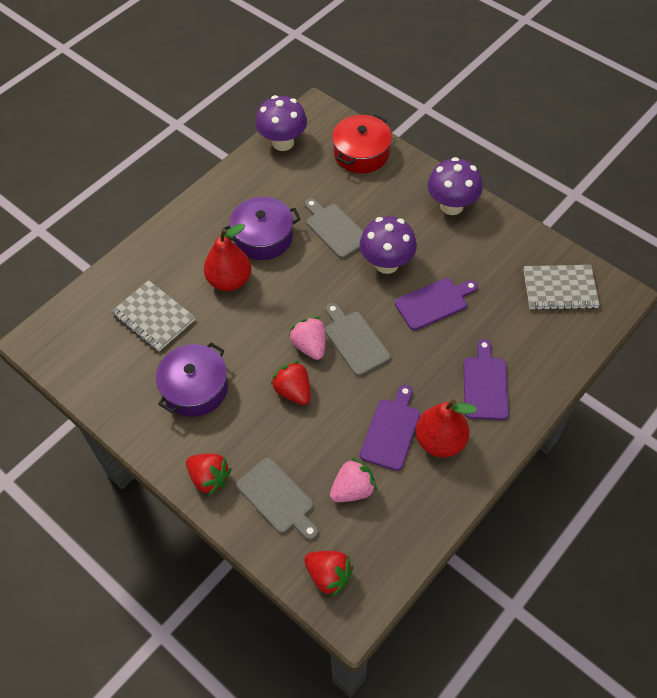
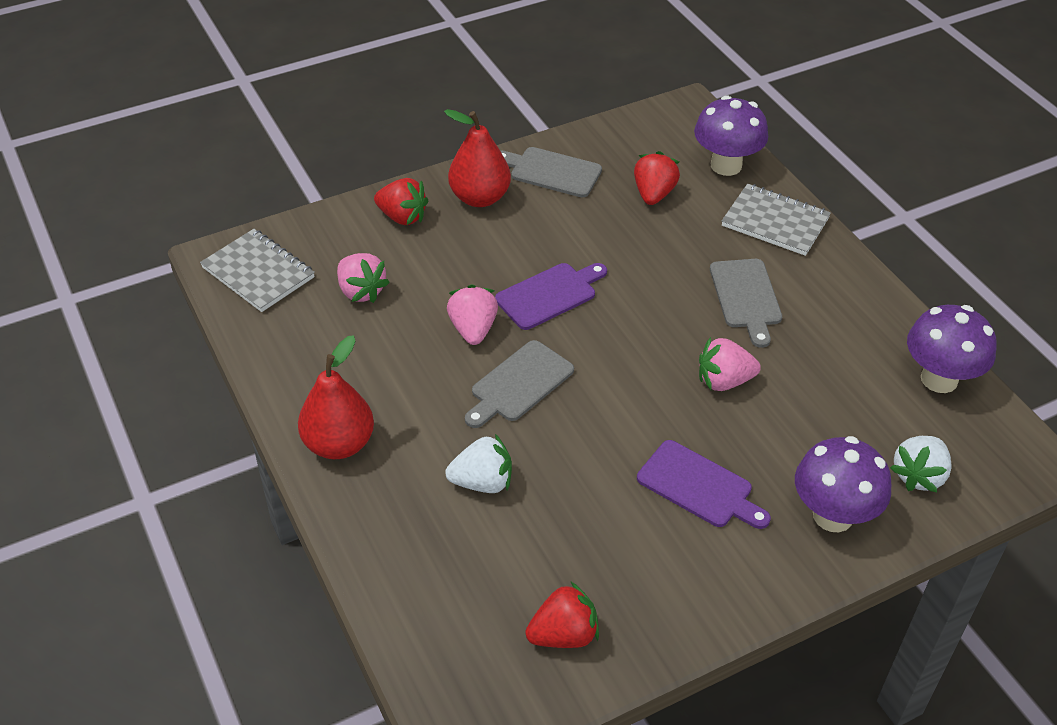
pink strawberry: 2 -> 3
purple cutting board: 3 -> 2
purple pot: 2 -> 0
red pot: 1 -> 0
white strawberry: 0 -> 2

